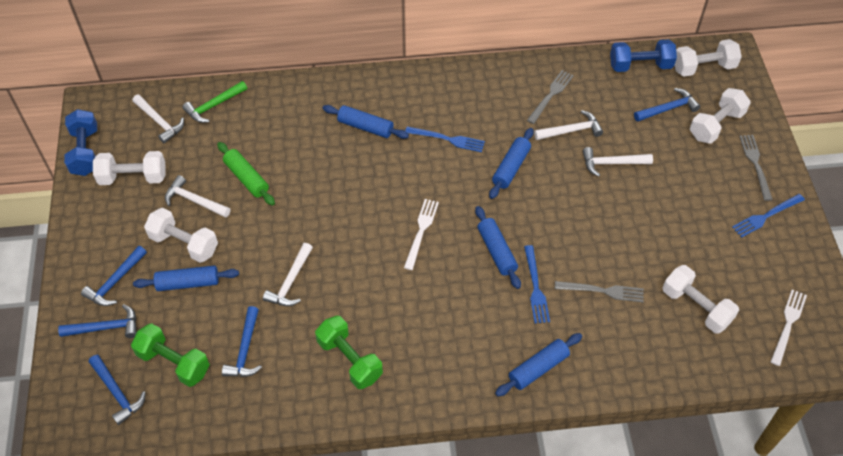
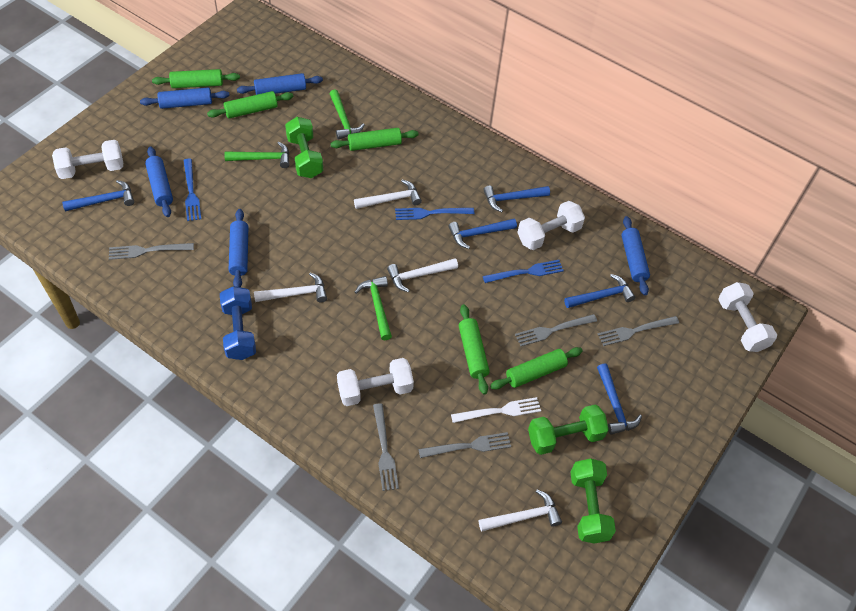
blue dumbbell: 2 -> 1
green dumbbell: 2 -> 3
green hammer: 1 -> 3
green rolling pin: 1 -> 5
grey fork: 3 -> 5
white dumbbell: 5 -> 4
white fork: 2 -> 1
white hammer: 5 -> 4

